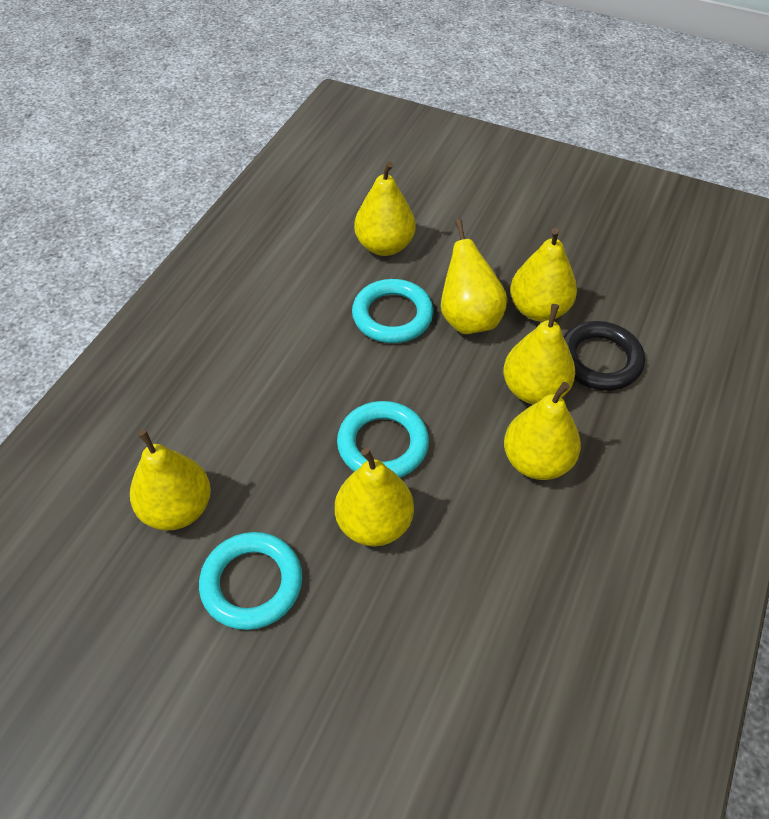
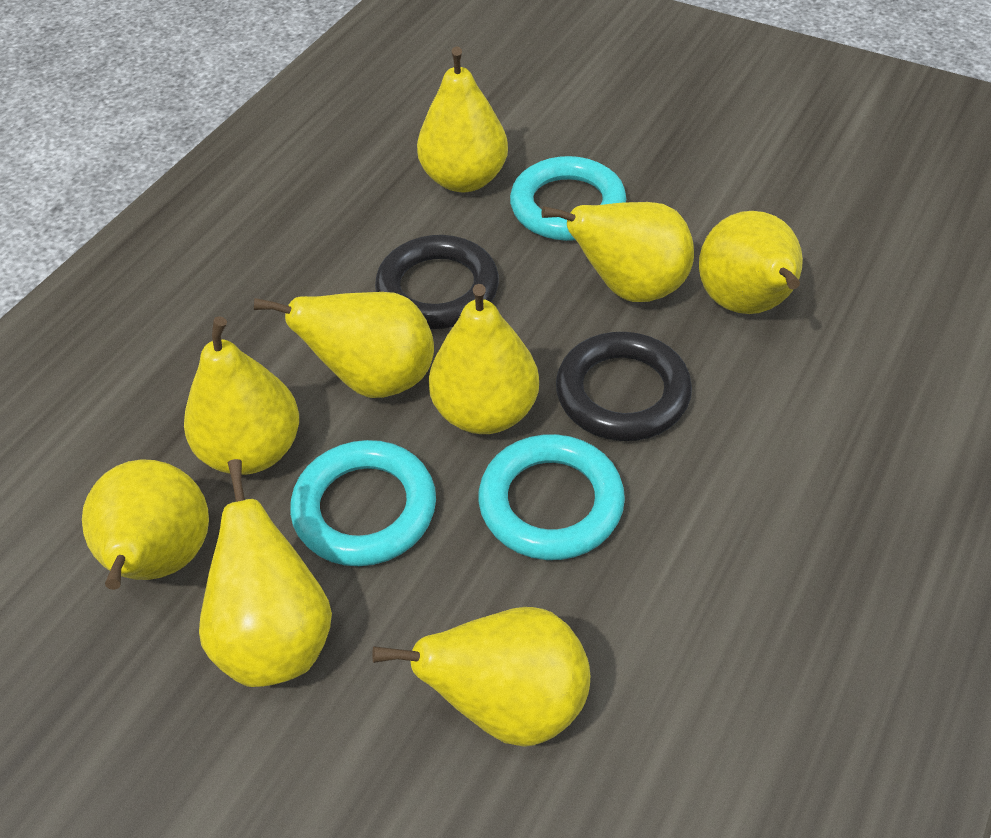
black ring: 1 -> 2
yellow pear: 7 -> 9

